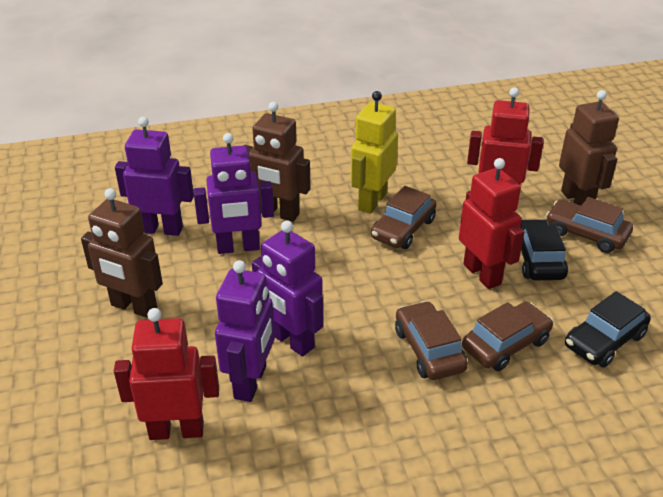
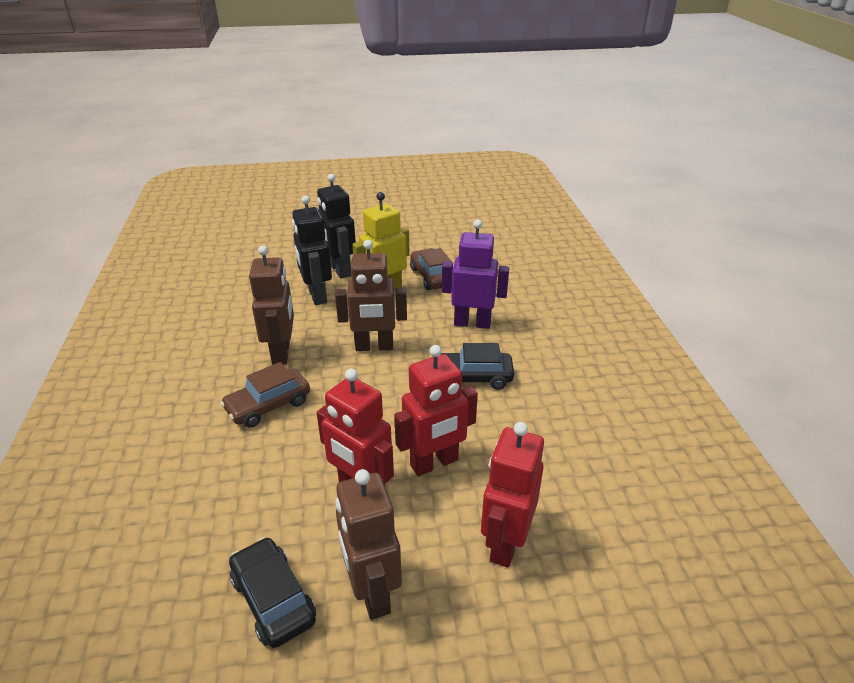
black robot: 0 -> 2
brown car: 4 -> 2
purple robot: 4 -> 1

